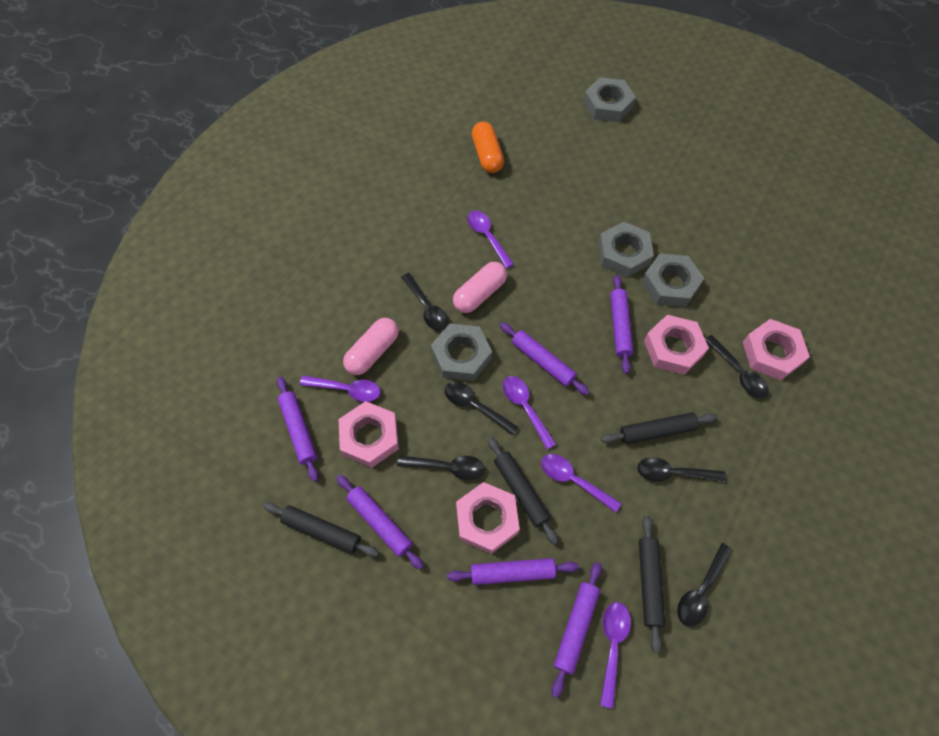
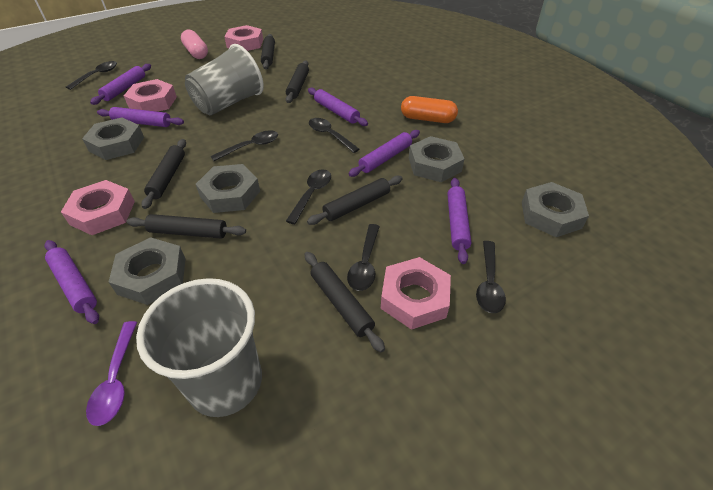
black rolling pin: 4 -> 6
grey cup: 0 -> 2
grey nut: 4 -> 5
pink capsule: 2 -> 1
purple spoon: 5 -> 1

